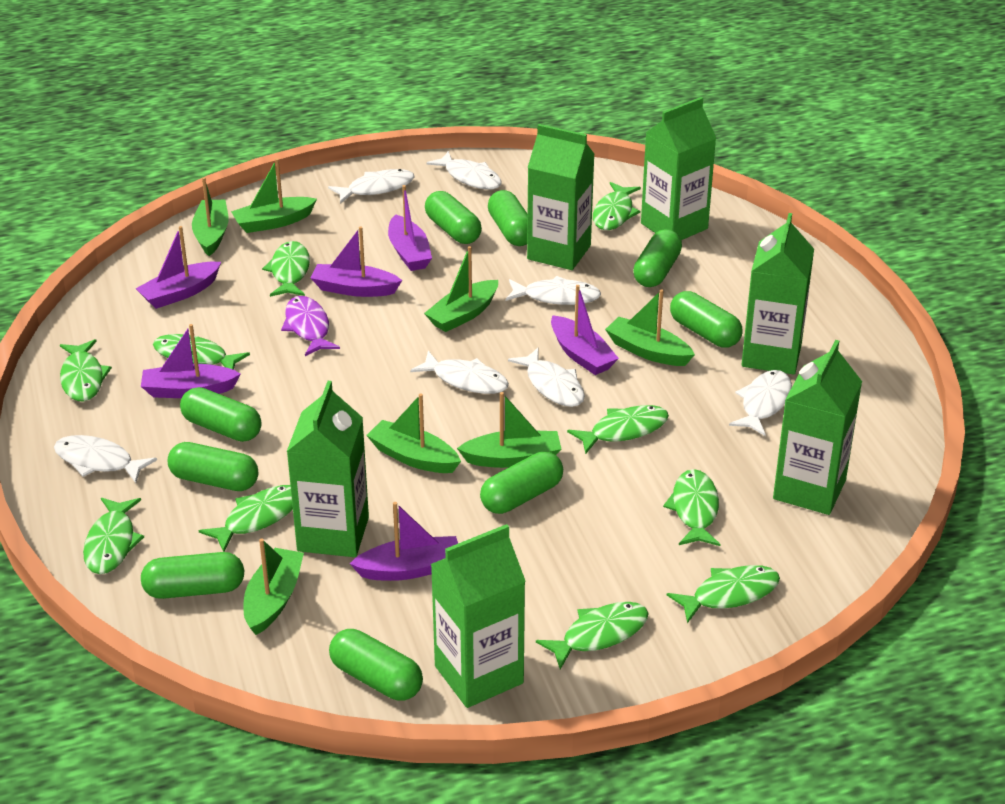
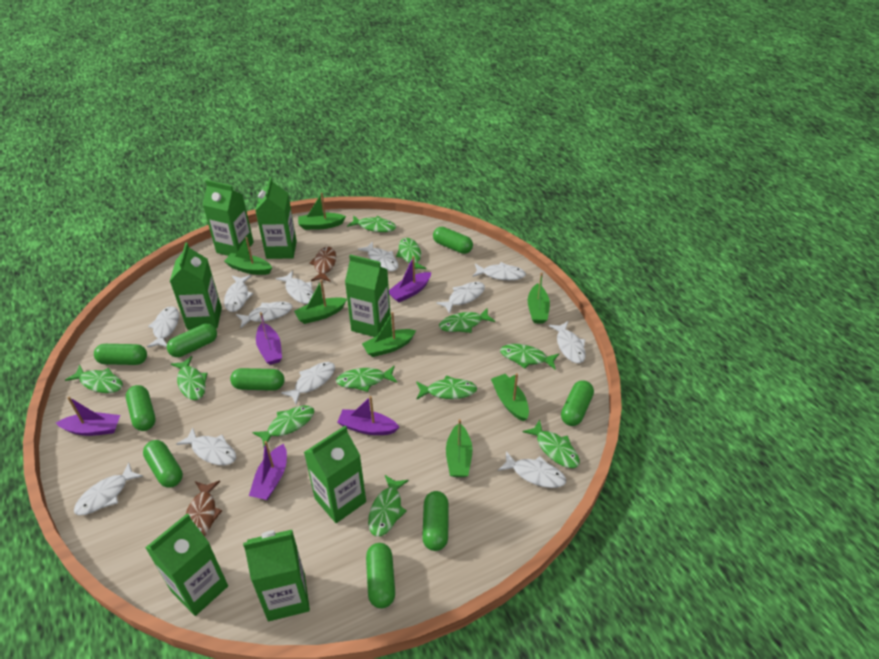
brown fish: 0 -> 2
green carton: 6 -> 7
green fish: 10 -> 11
purple boat: 6 -> 5
purple fish: 1 -> 0
white fish: 7 -> 12

